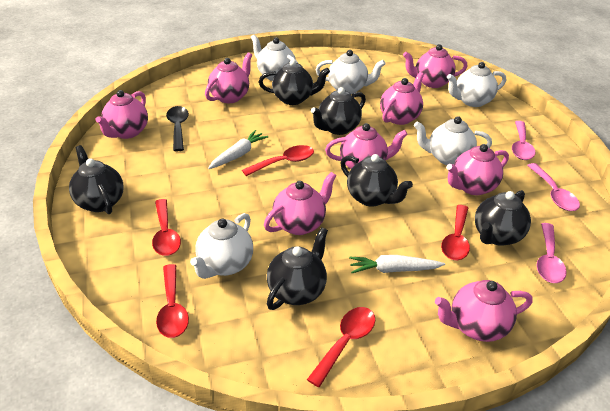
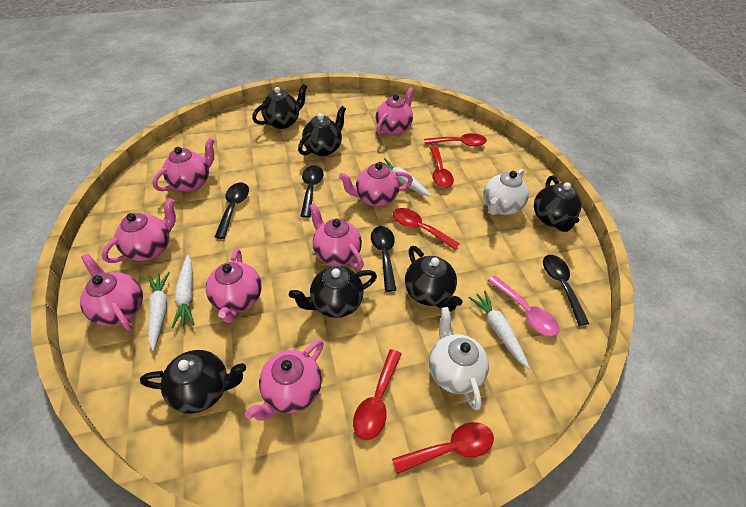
black spoon: 1 -> 4
pink spoon: 3 -> 1
white carrot: 2 -> 4
white teapot: 5 -> 2

